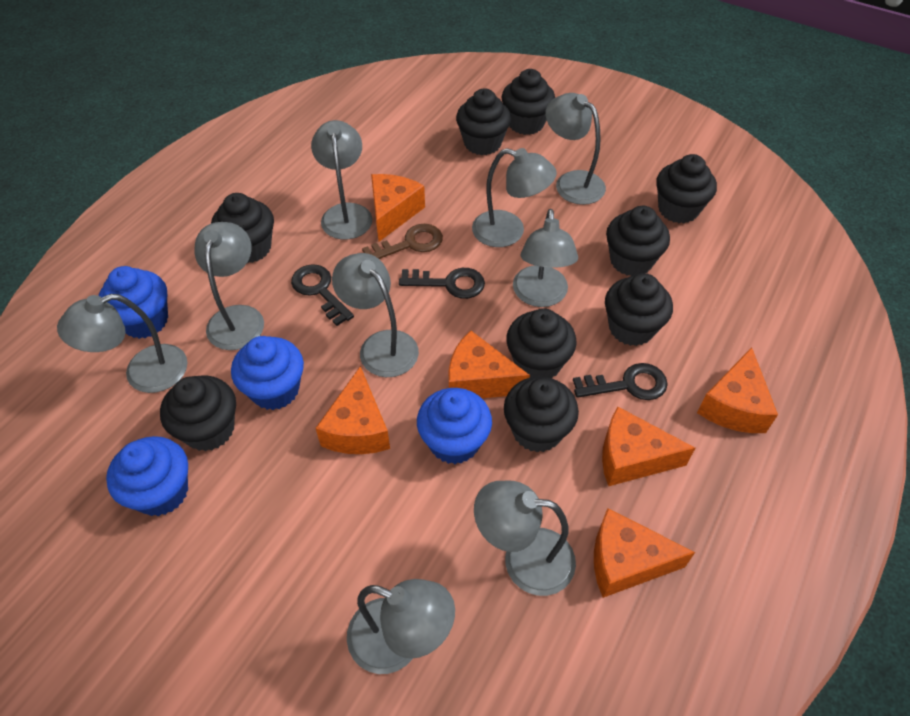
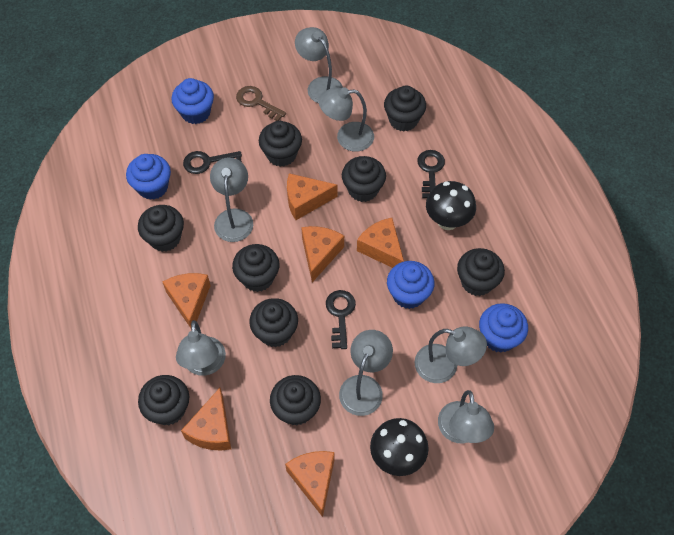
black mushroom: 0 -> 2
grey lamp: 9 -> 7

